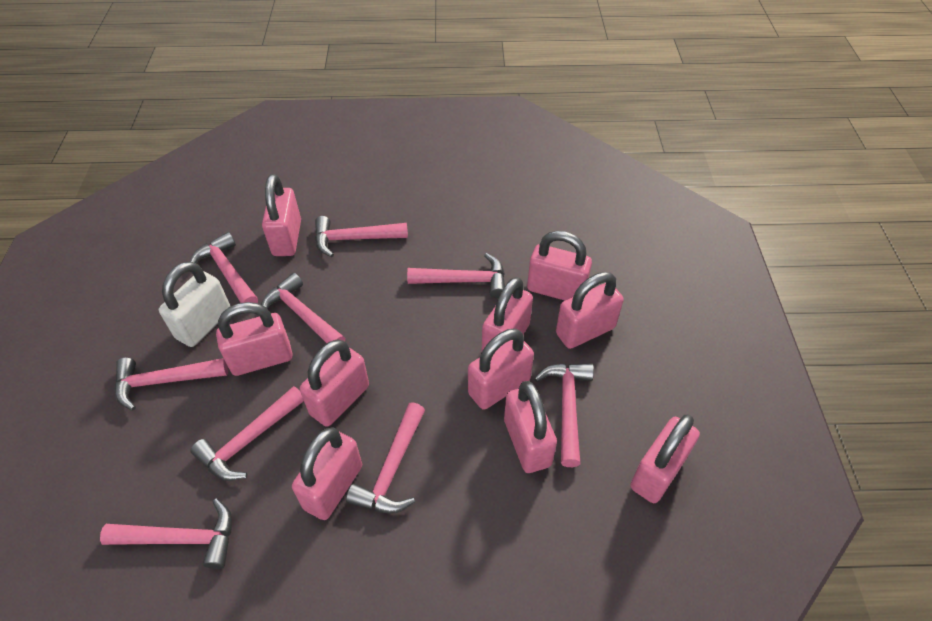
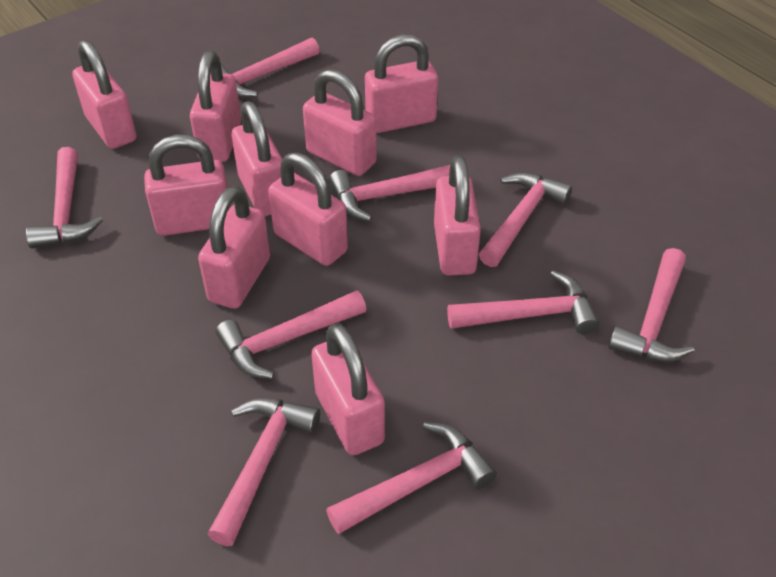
white padlock: 1 -> 0

